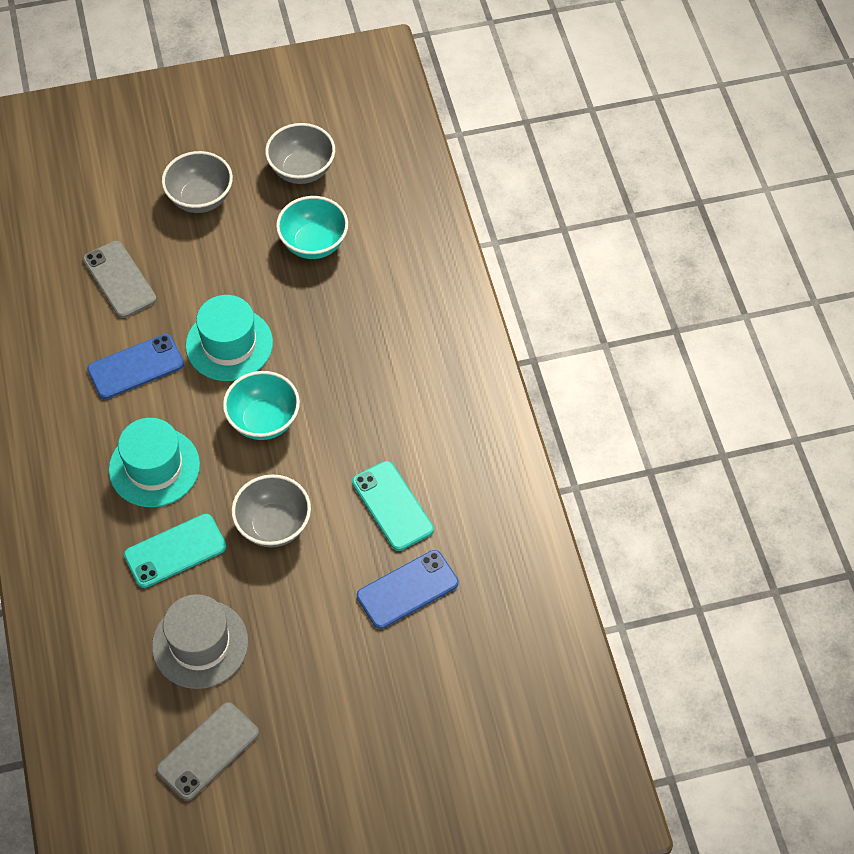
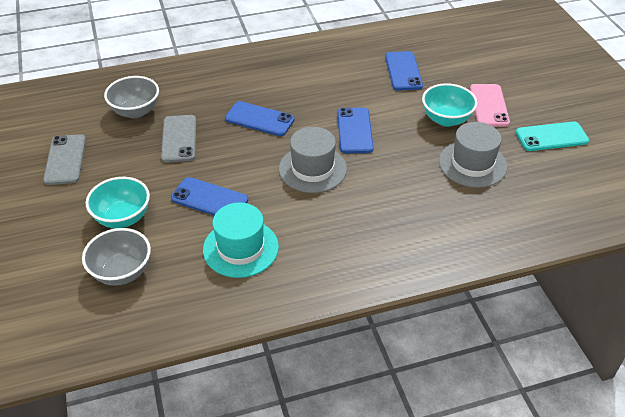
blue phone: 2 -> 4
grey bowl: 3 -> 2
grey hat: 1 -> 2
pink phone: 0 -> 1
turquoise hat: 2 -> 1
turquoise phone: 2 -> 1

